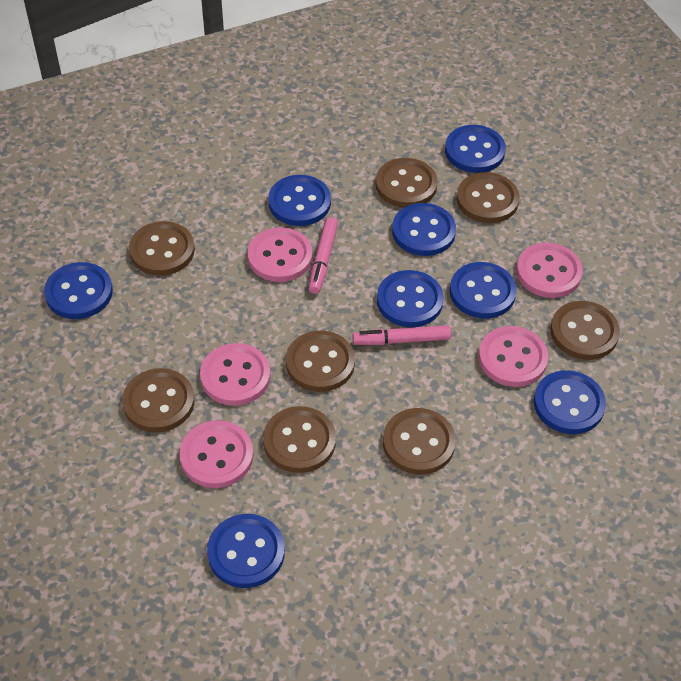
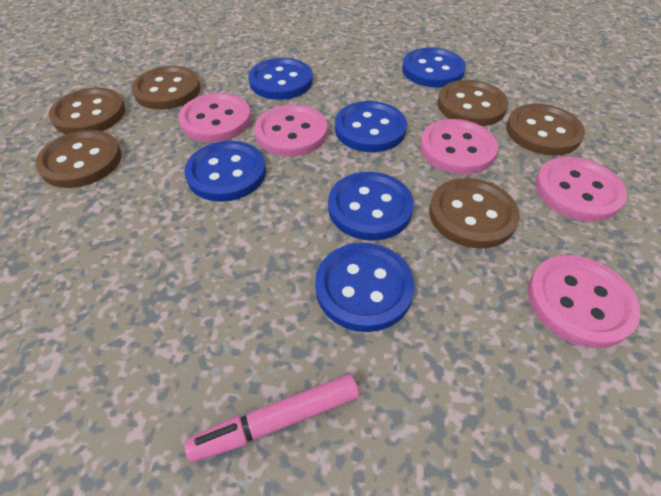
blue button: 8 -> 6
brown button: 8 -> 6
pink marker: 2 -> 1

